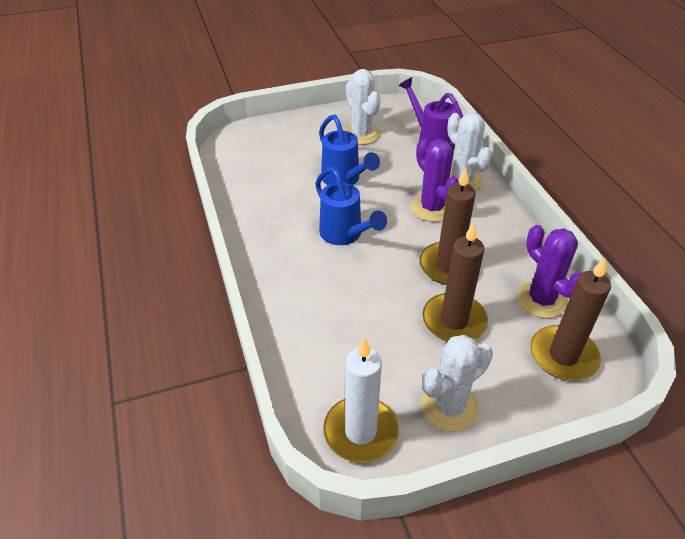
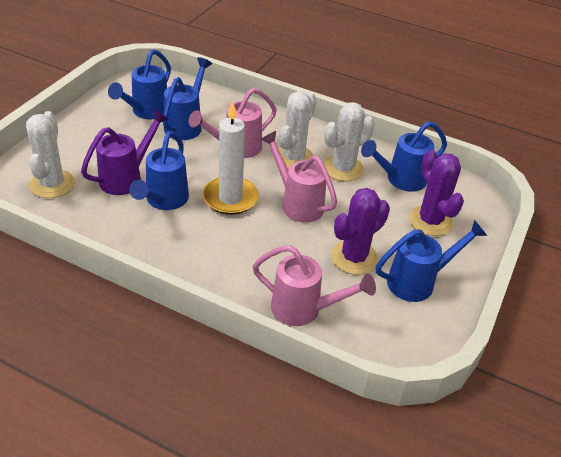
blue watering can: 2 -> 5
brown candle: 3 -> 0
pink watering can: 0 -> 3

